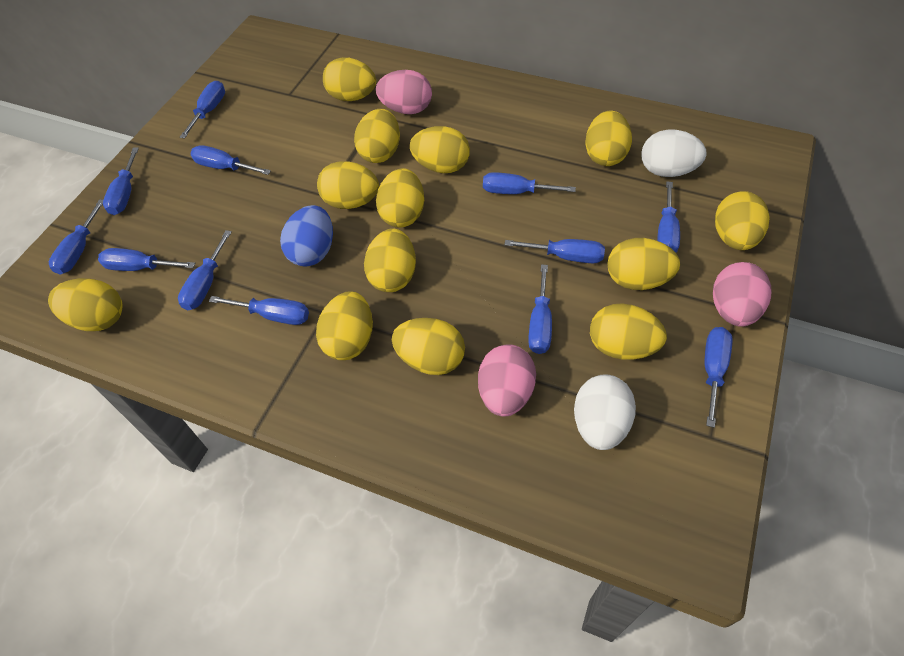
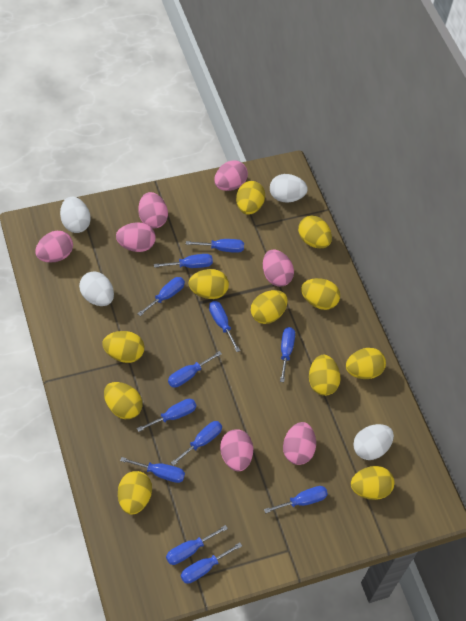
blue egg: 1 -> 0
pink egg: 3 -> 7
white egg: 2 -> 4
yellow egg: 13 -> 11

